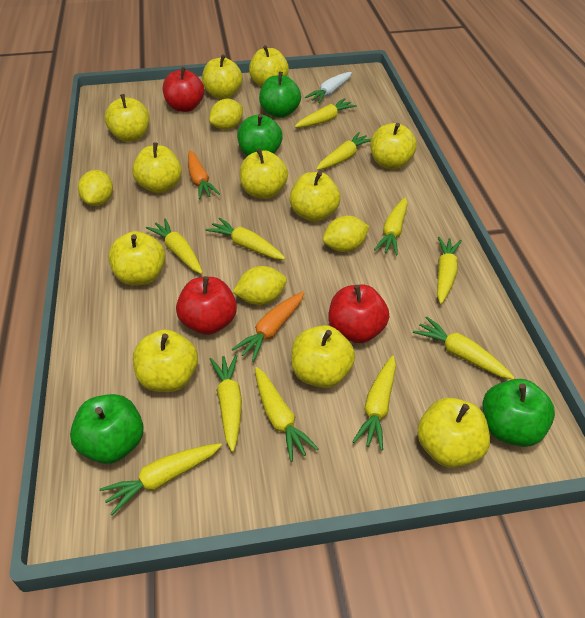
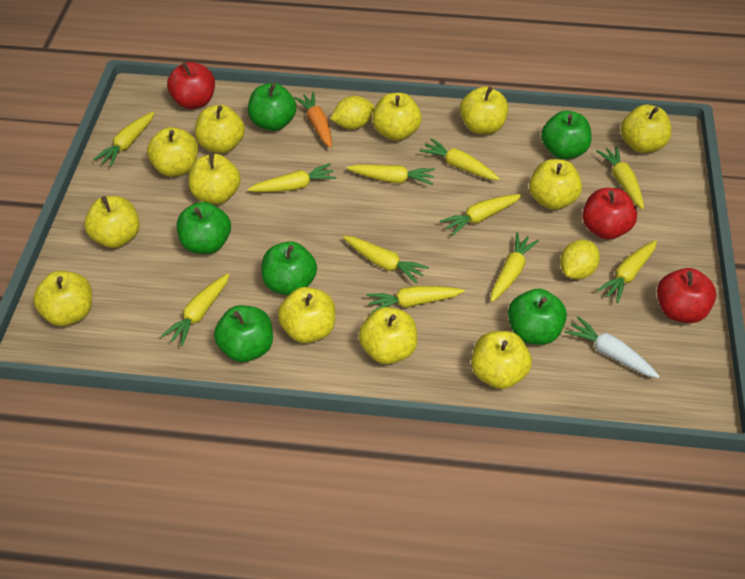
green apple: 4 -> 6
orange carrot: 2 -> 1
yellow apple: 11 -> 12
yellow lemon: 4 -> 2

